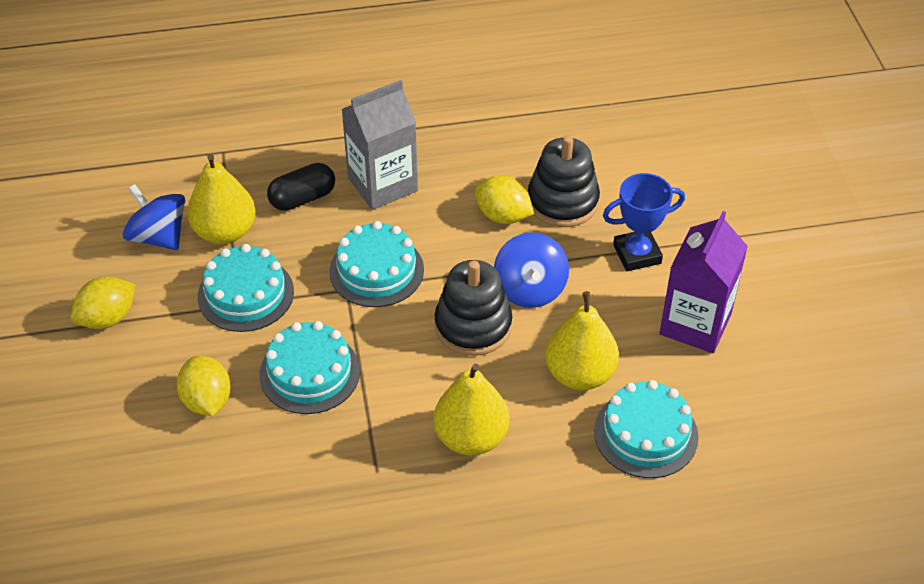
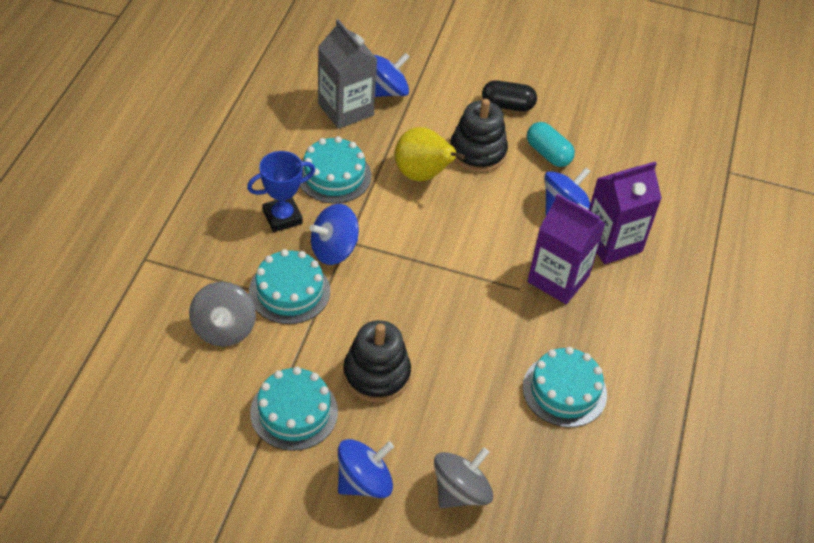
blue spinning top: 2 -> 4
grey spinning top: 0 -> 2
purple carton: 1 -> 2
turquoise capsule: 0 -> 1
yellow lemon: 3 -> 0
yellow pear: 3 -> 1

